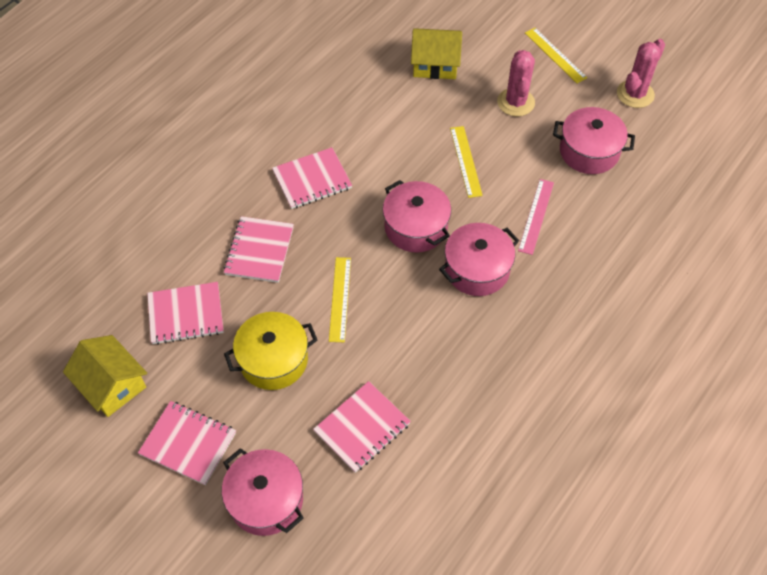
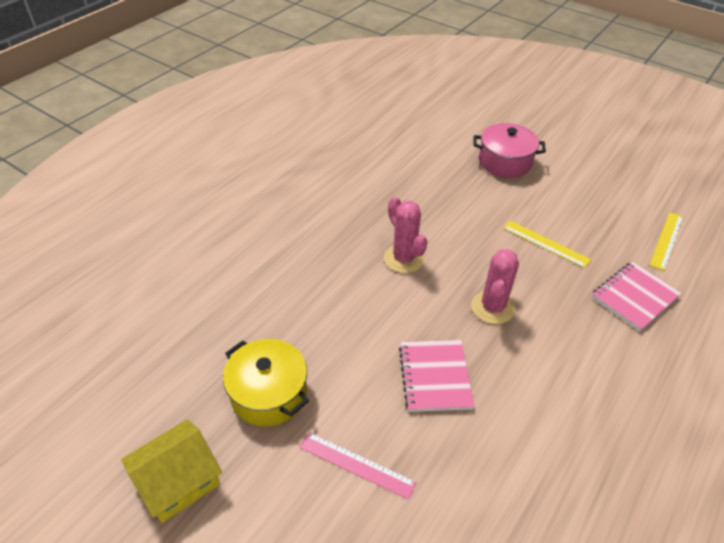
pink notebook: 5 -> 2
pink pot: 4 -> 1
yellow house: 2 -> 1
yellow ruler: 3 -> 2

